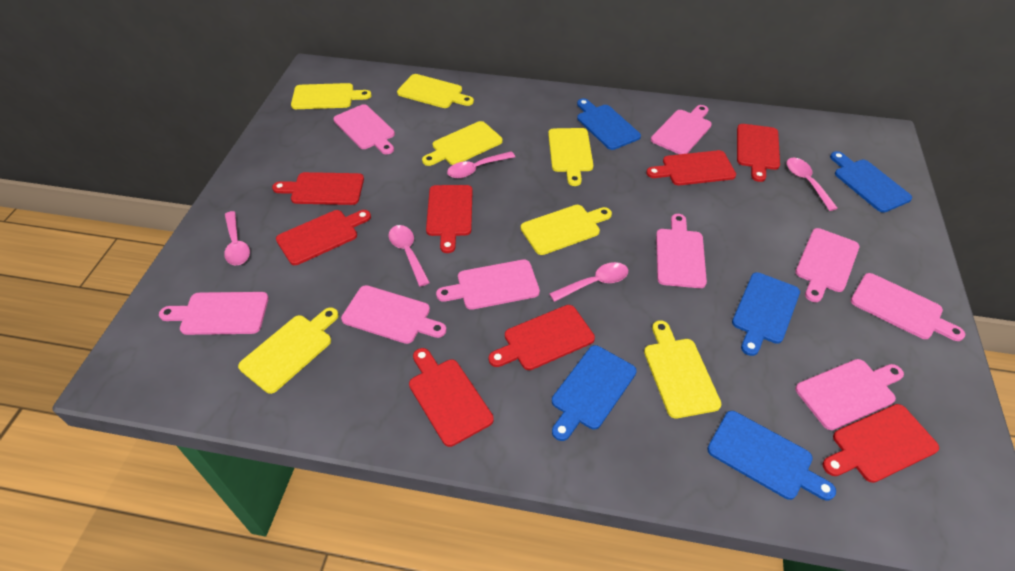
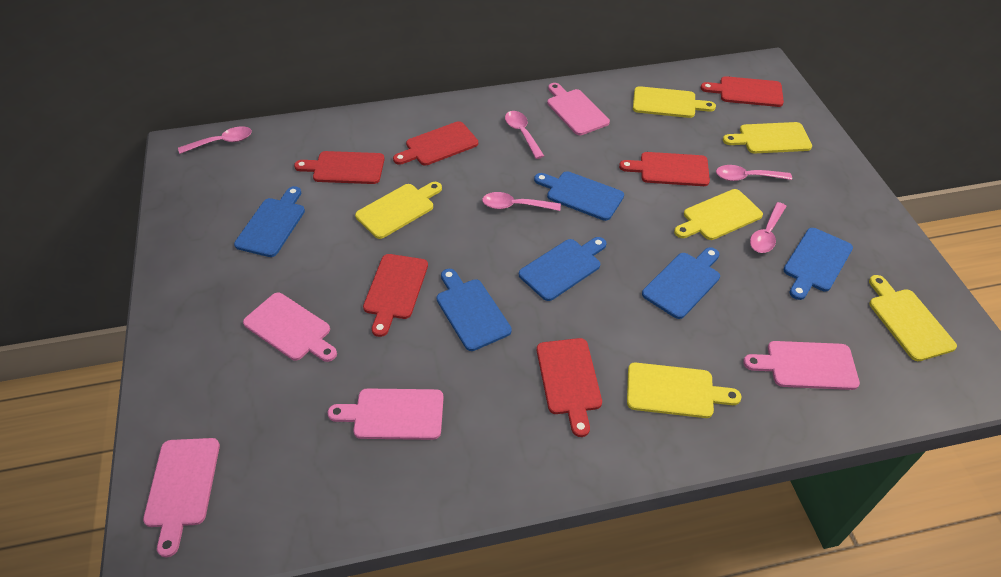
blue cutting board: 5 -> 6
pink cutting board: 9 -> 5
red cutting board: 8 -> 6
yellow cutting board: 7 -> 6

